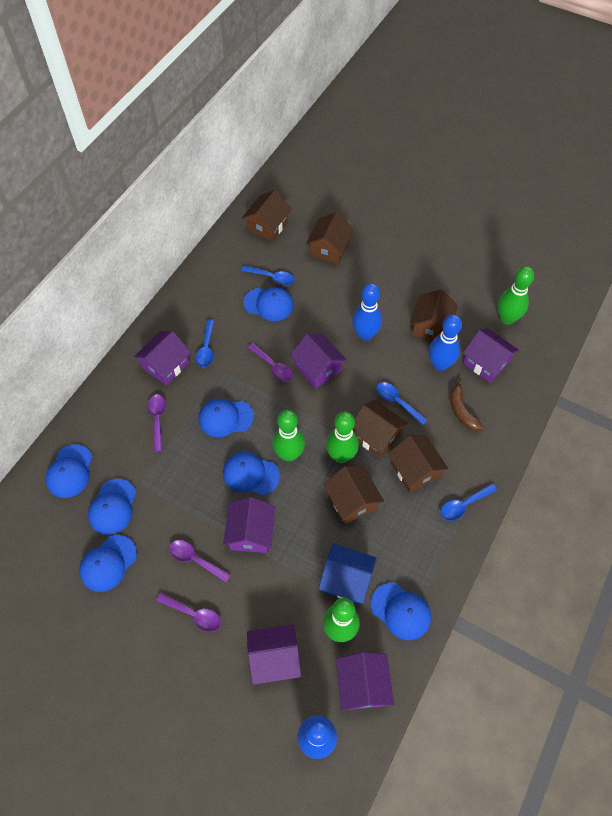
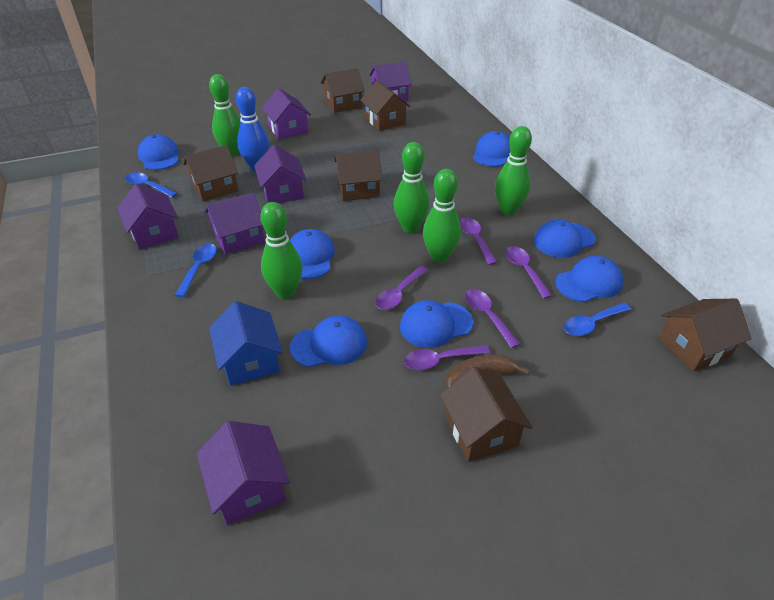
blue bowling pin: 3 -> 1
blue spoon: 4 -> 3
green bowling pin: 4 -> 5
purple spoon: 4 -> 5

